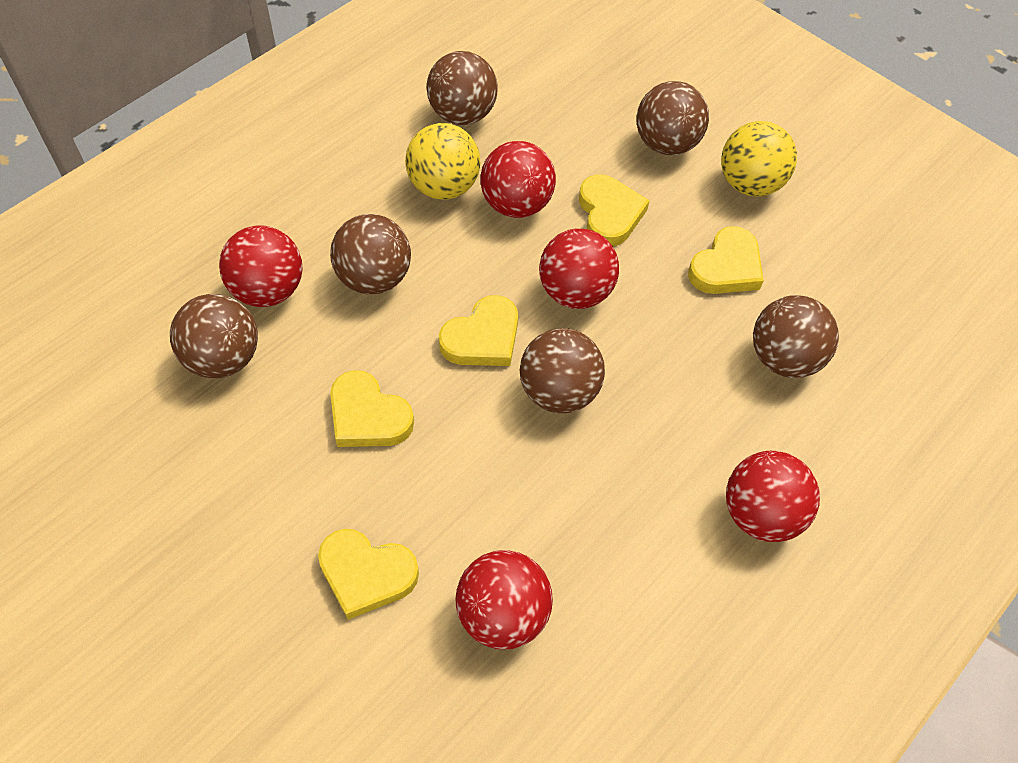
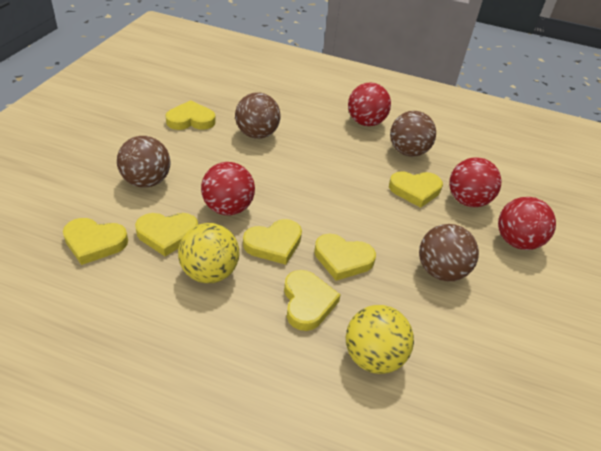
brown ball: 6 -> 4
red ball: 5 -> 4
yellow heart: 5 -> 7

